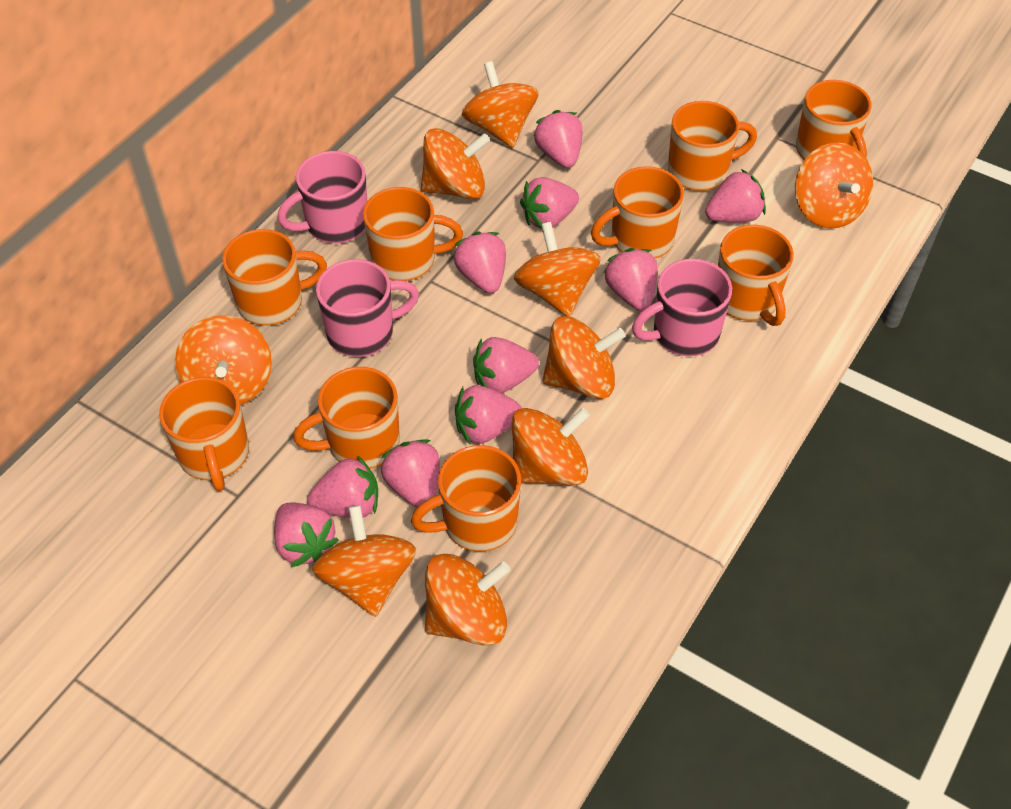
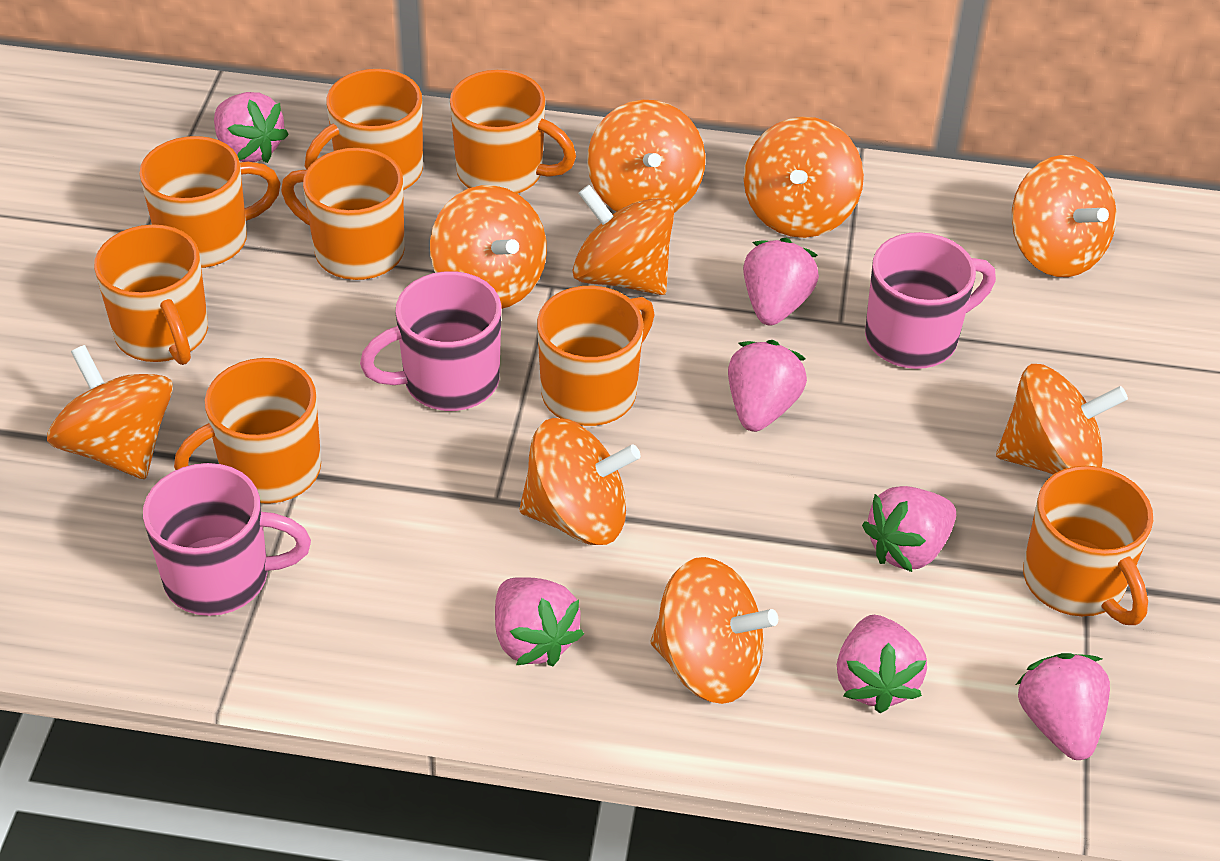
orange mug: 9 -> 8
pink strawberry: 10 -> 7

